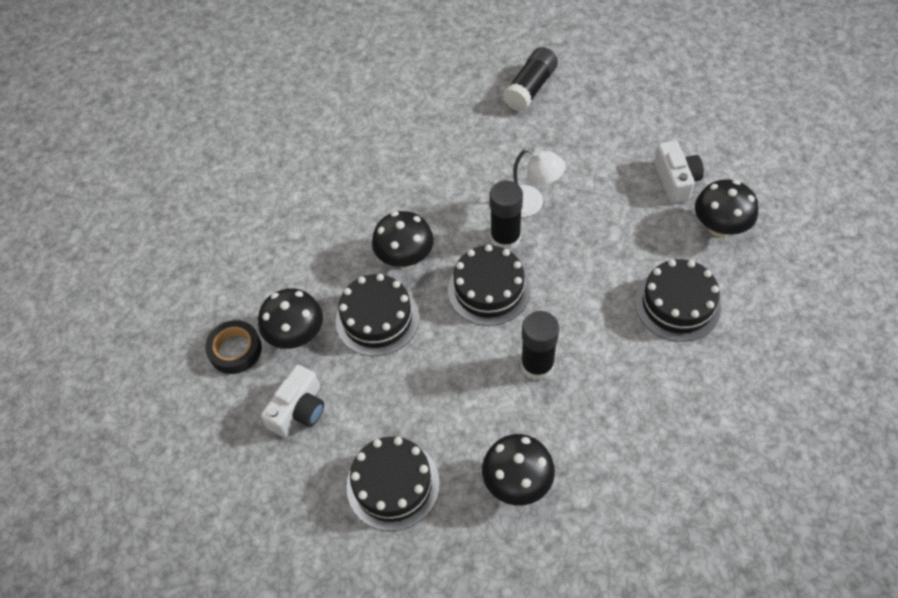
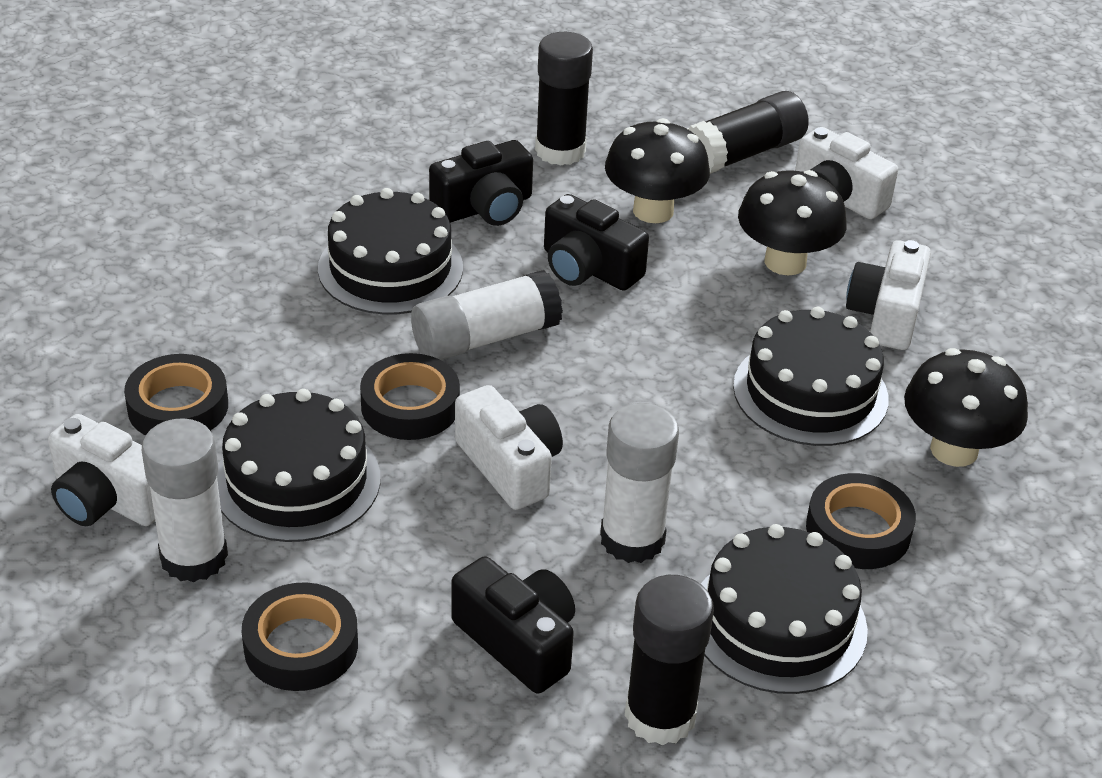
black camera: 0 -> 3
black mushroom: 4 -> 3
black tape: 1 -> 4
white camera: 2 -> 4
white glue stick: 0 -> 3
white lamp: 1 -> 0

